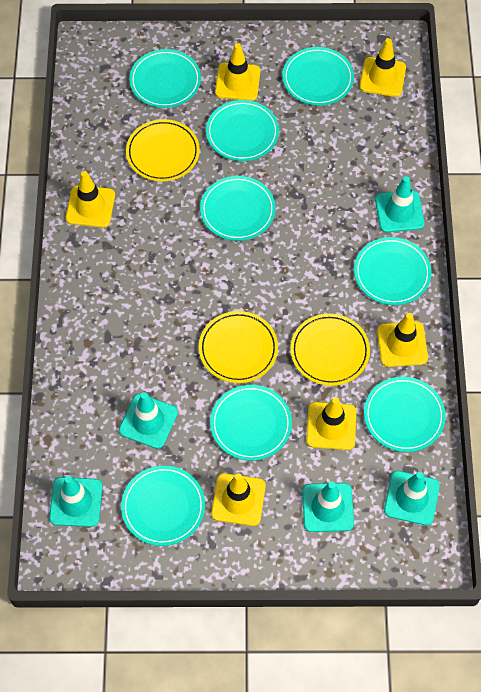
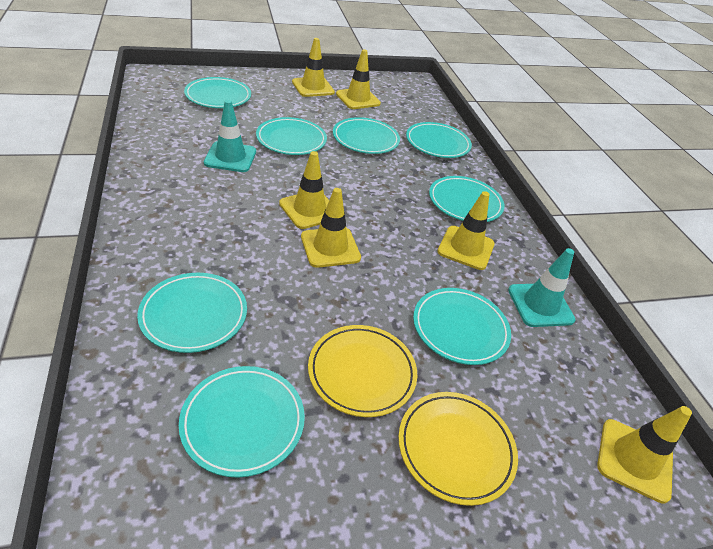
turquoise traffic cone: 5 -> 2
yellow plate: 3 -> 2

